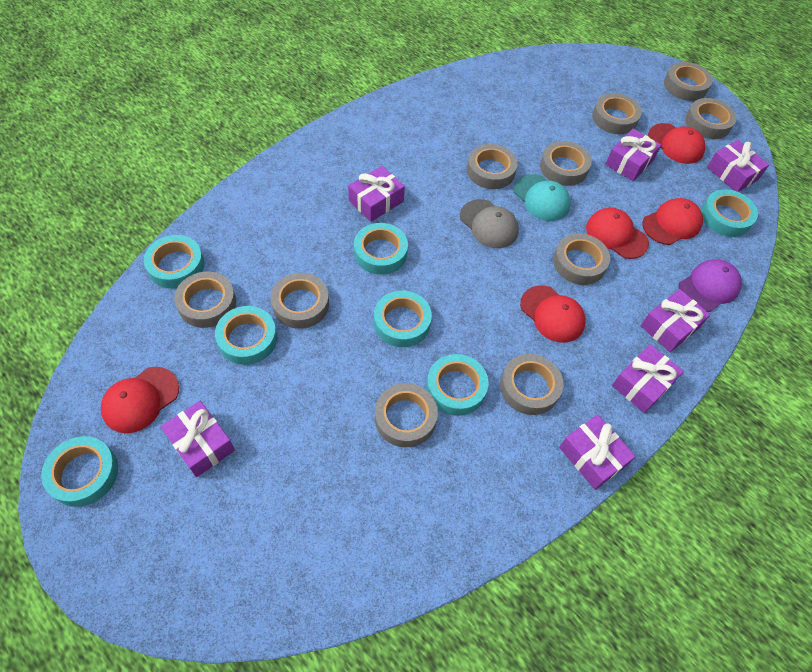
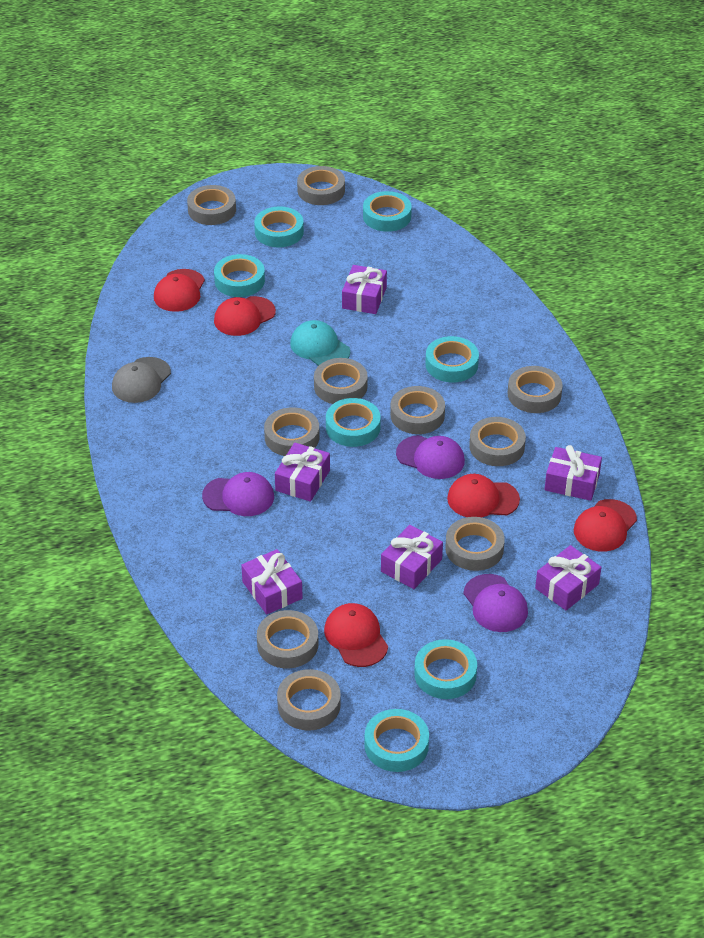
purple cap: 1 -> 3
purple gift: 7 -> 6

